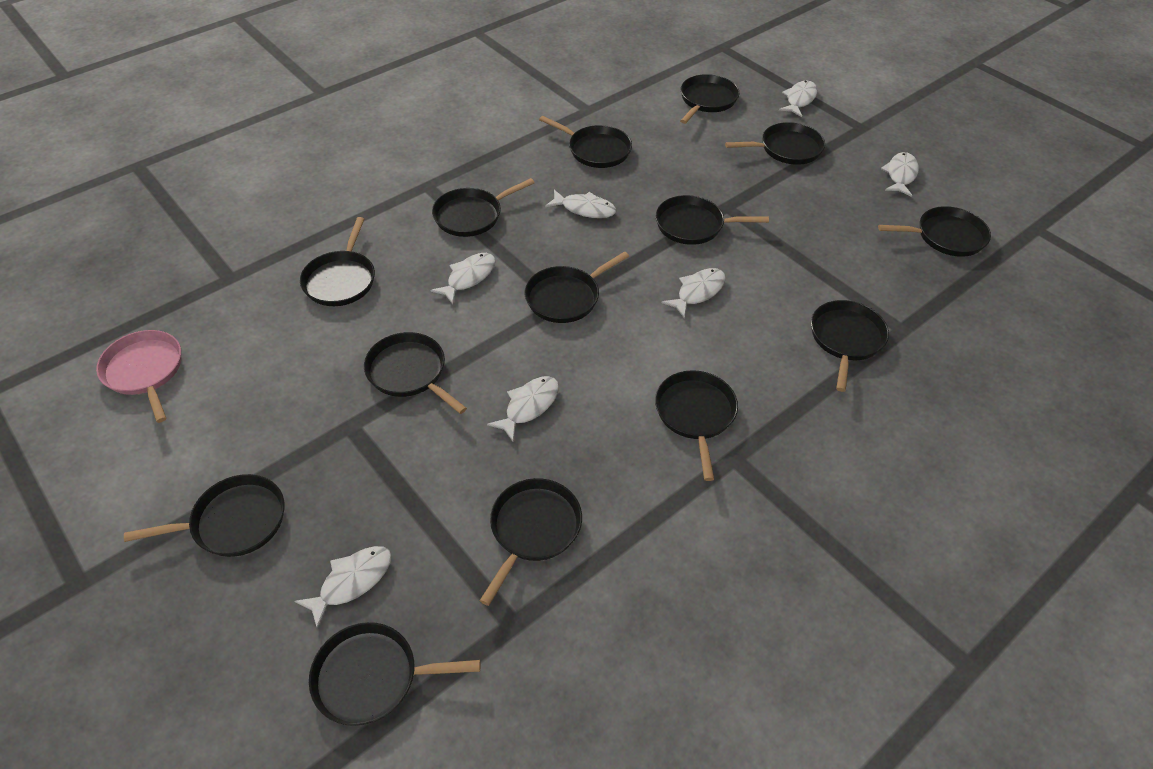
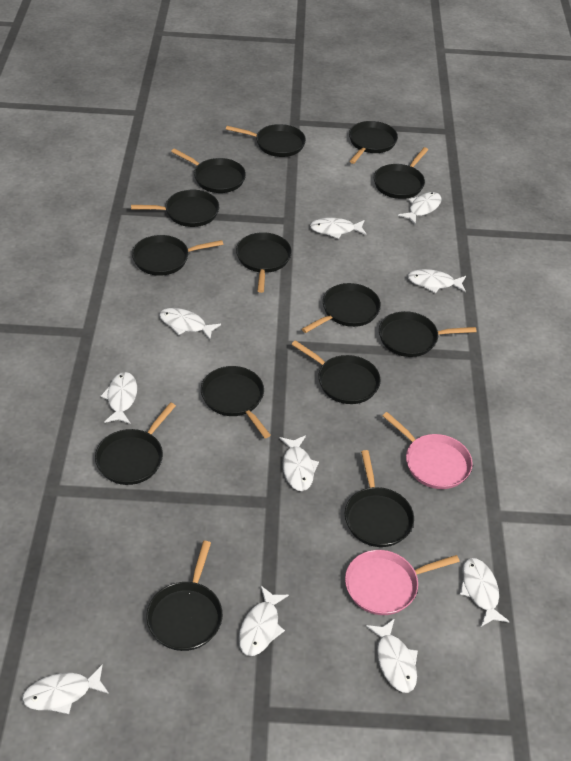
pink pan: 1 -> 2
white fish: 7 -> 10

